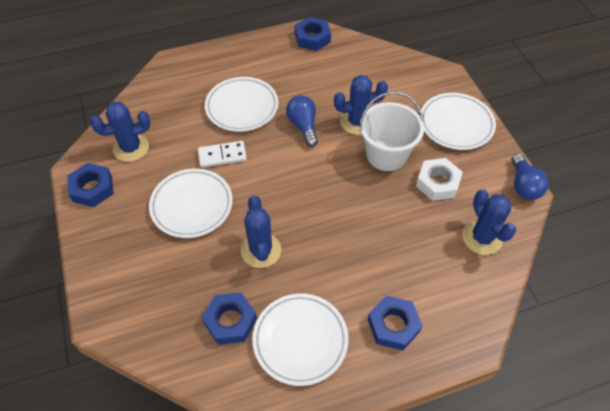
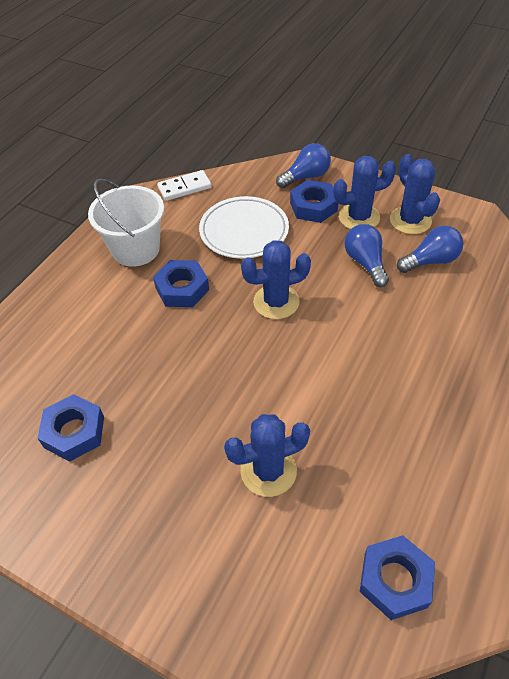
blue light bulb: 2 -> 3
white nut: 1 -> 0
white plate: 4 -> 1

